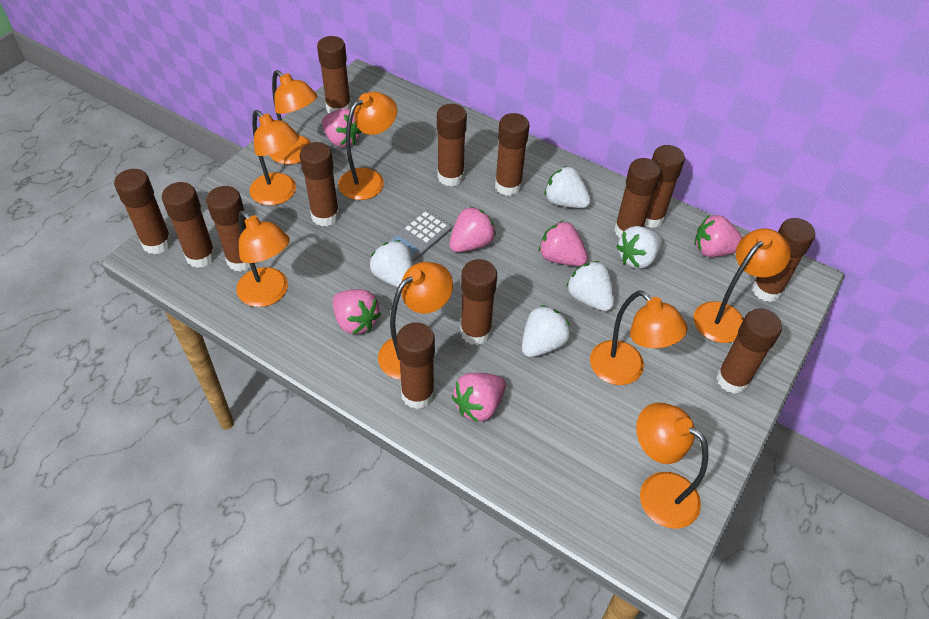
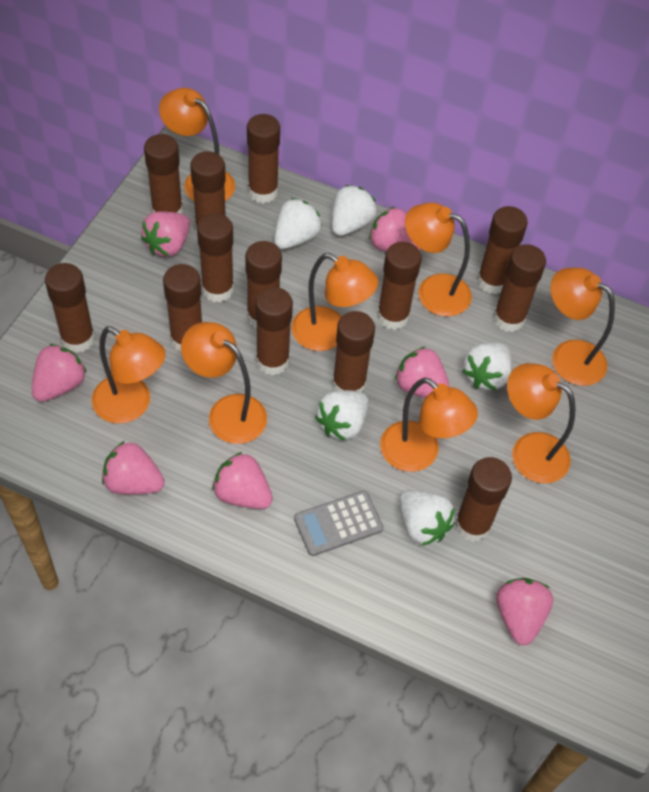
pink strawberry: 6 -> 7

